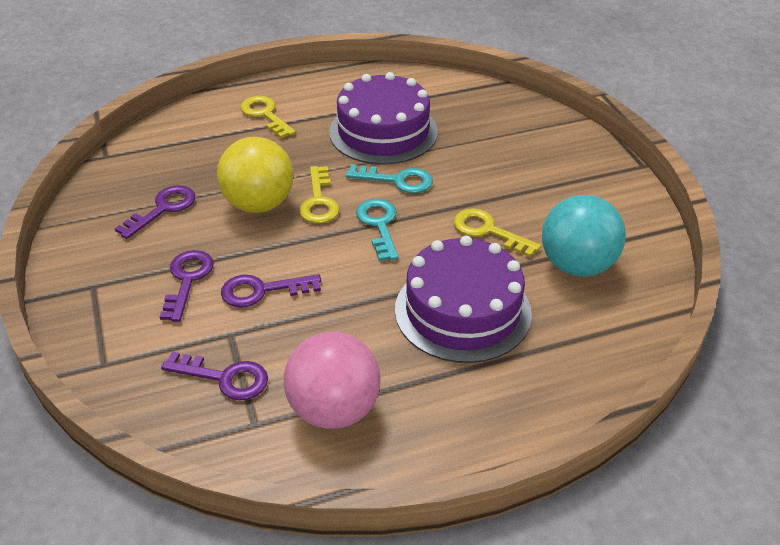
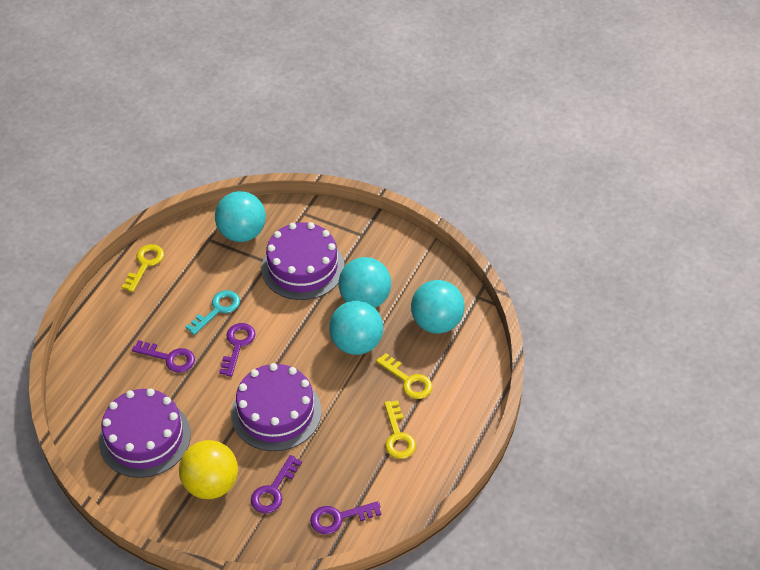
pink ball: 1 -> 0
purple cake: 2 -> 3
turquoise ball: 1 -> 4
turquoise key: 2 -> 1

